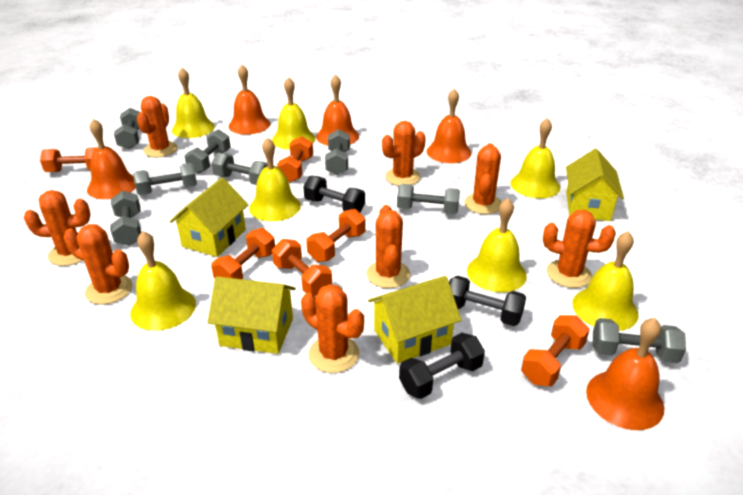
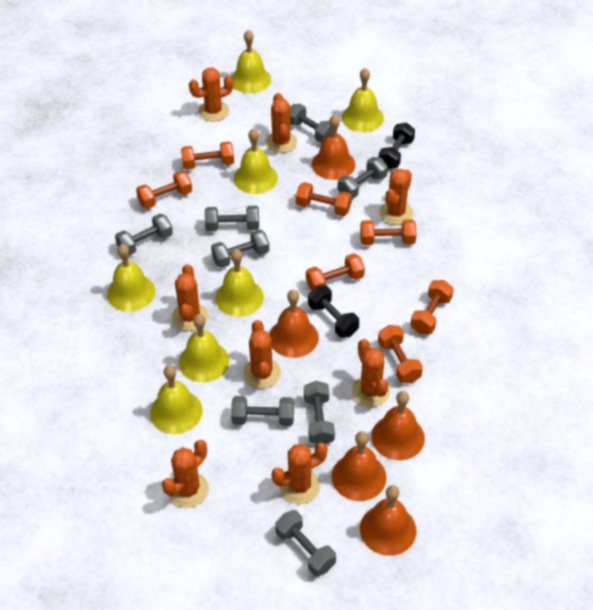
black dumbbell: 3 -> 2
orange dumbbell: 6 -> 7
yellow house: 4 -> 0

